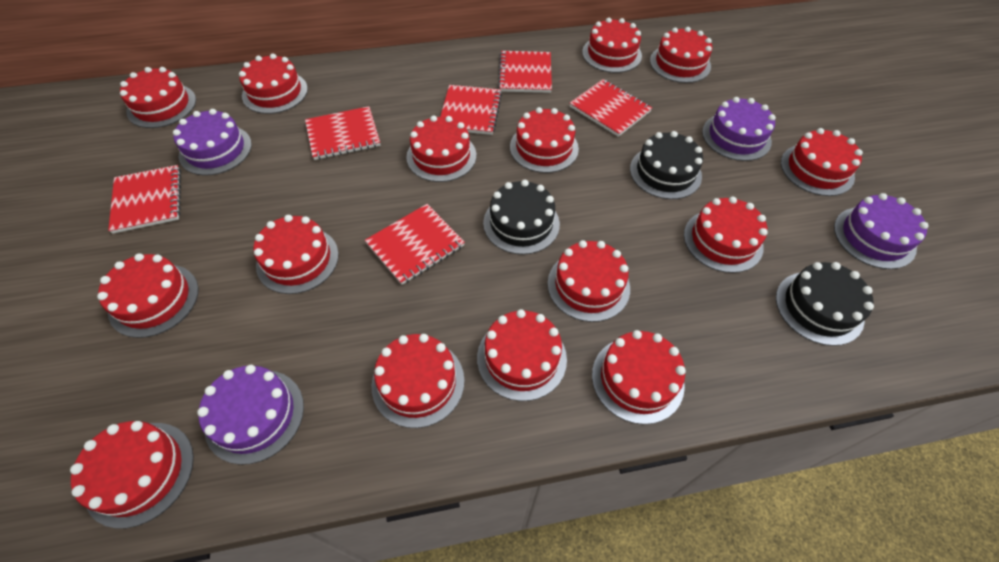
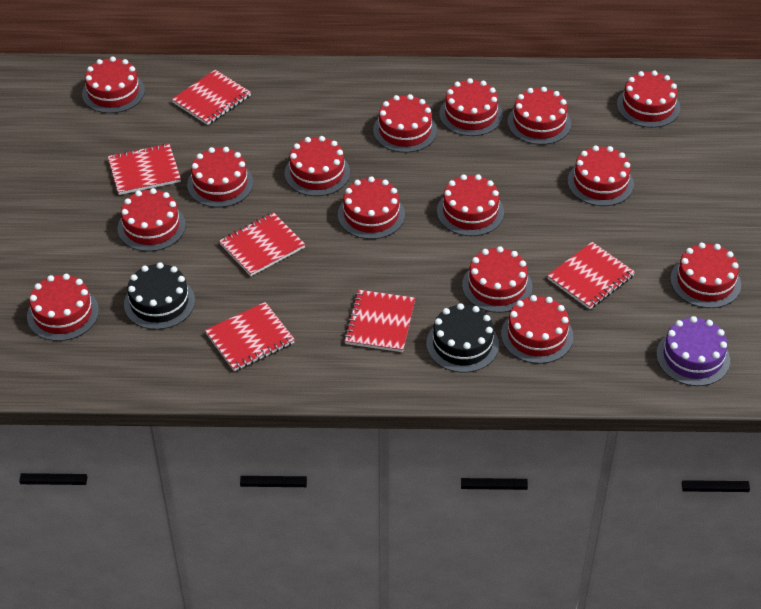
black cake: 3 -> 2
purple cake: 4 -> 1

